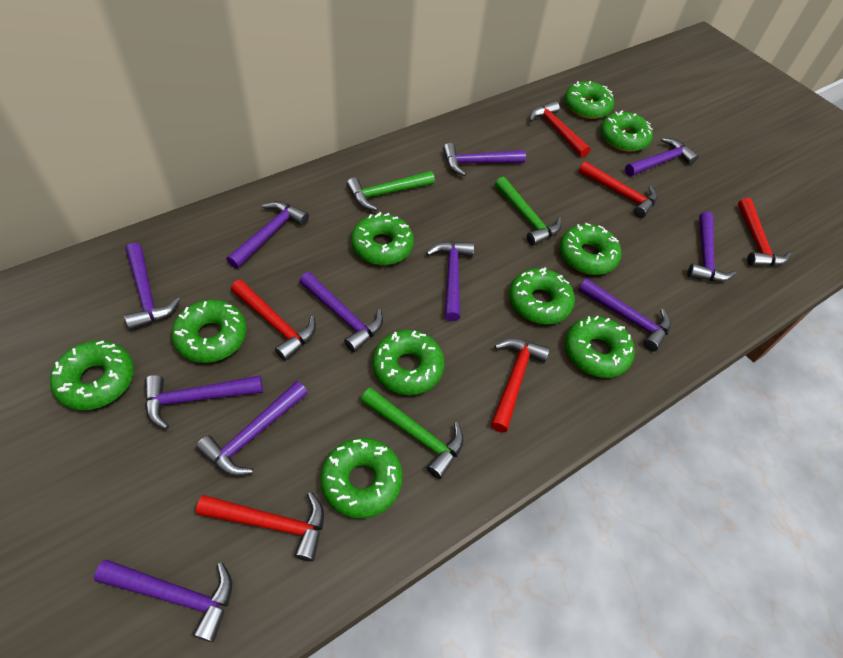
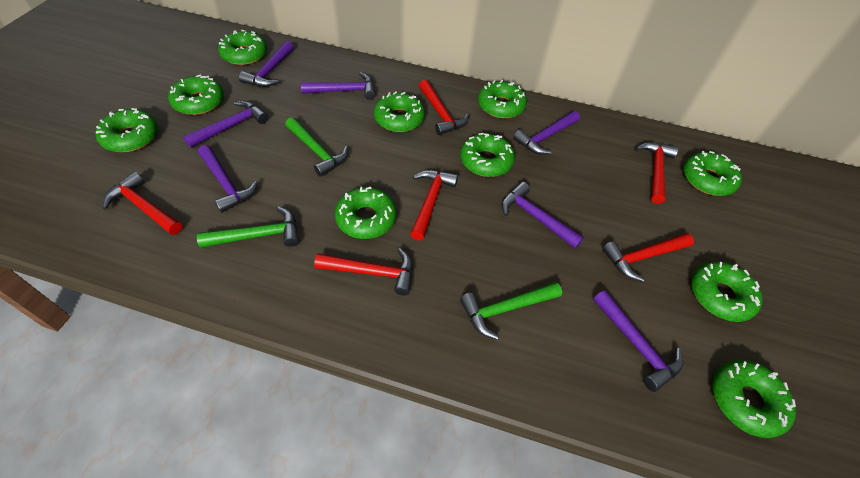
purple hammer: 11 -> 7

